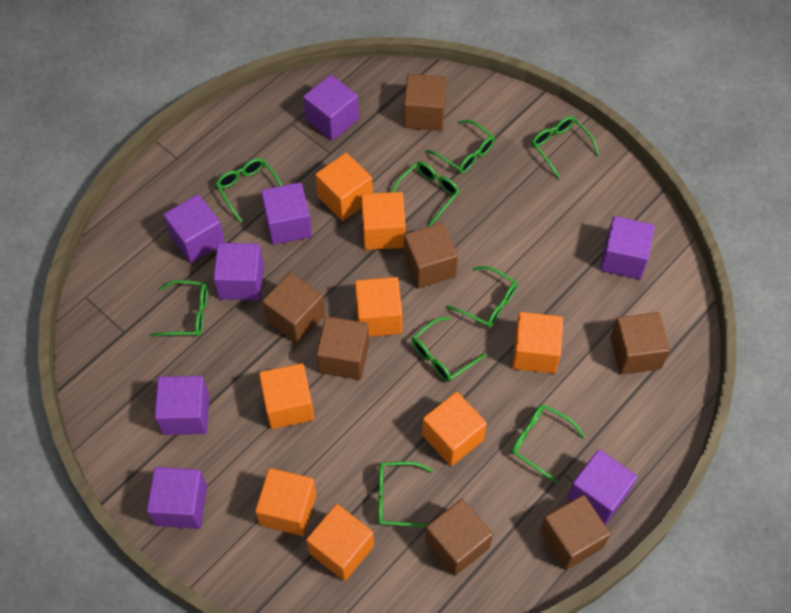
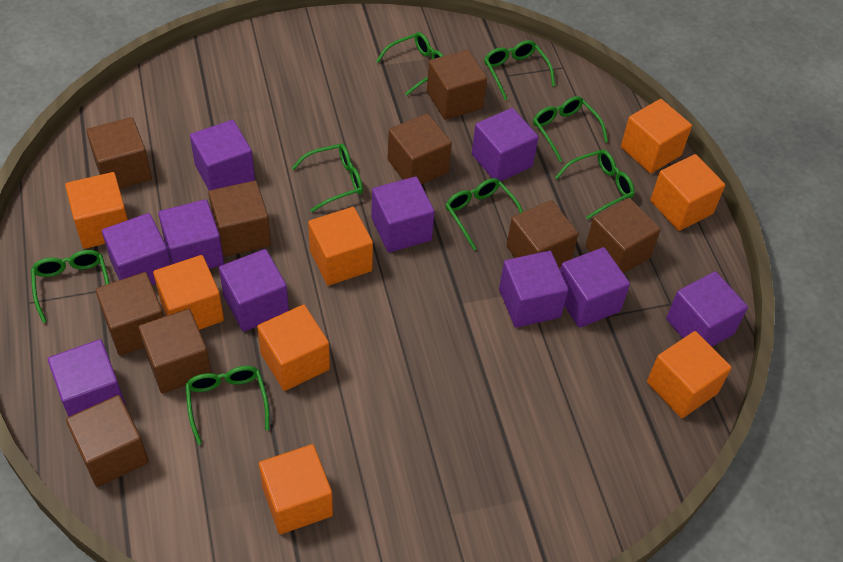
brown cube: 7 -> 9
green glasses: 9 -> 8
purple cube: 8 -> 10

